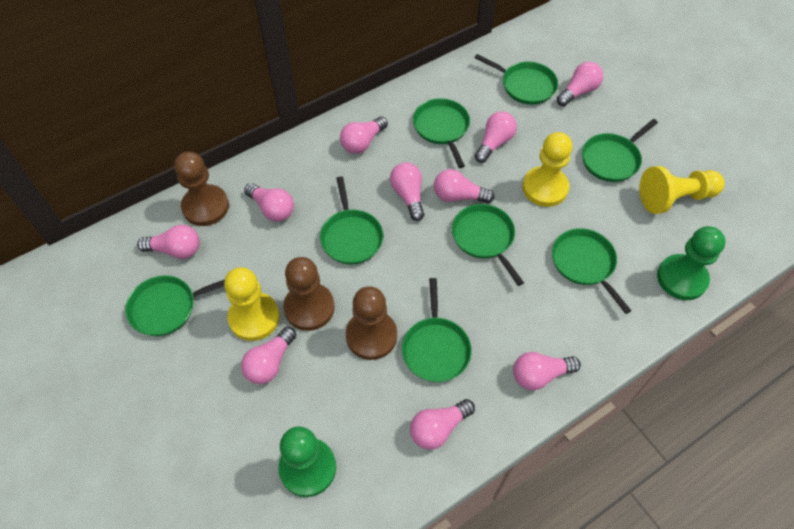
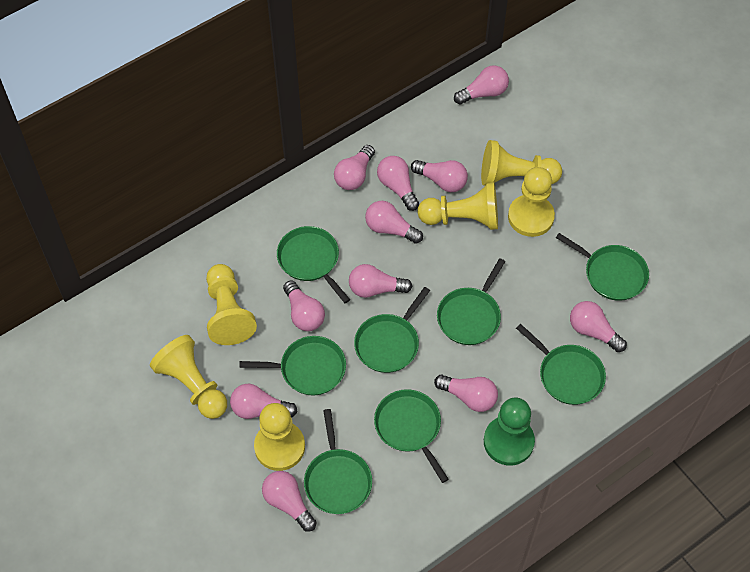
brown pawn: 3 -> 0
green pawn: 2 -> 1
pink light bulb: 10 -> 11
yellow pawn: 3 -> 6

